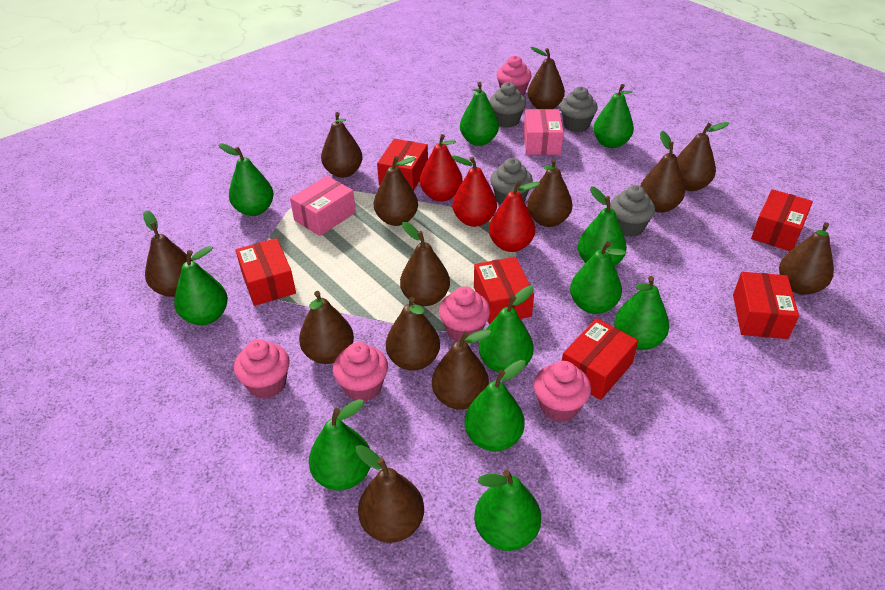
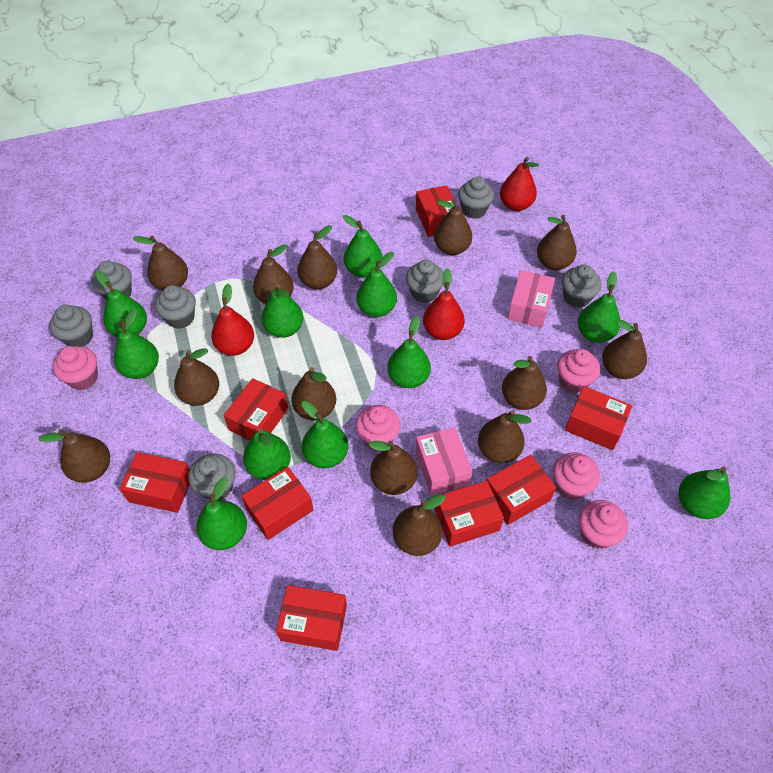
grey cupcake: 4 -> 7
red box: 6 -> 8

